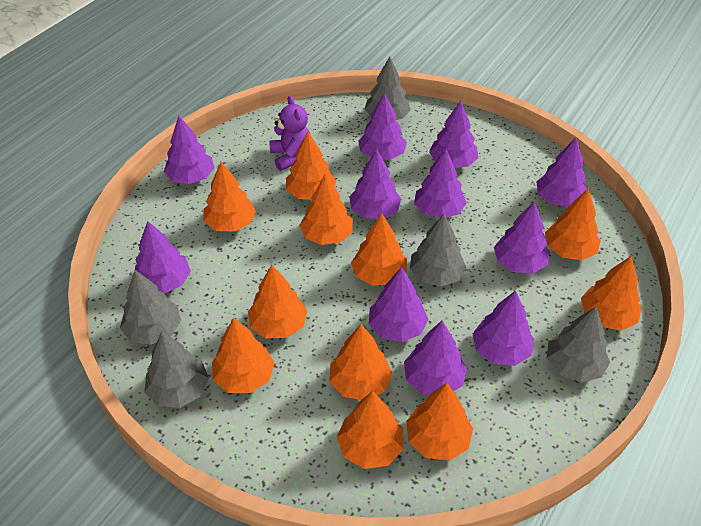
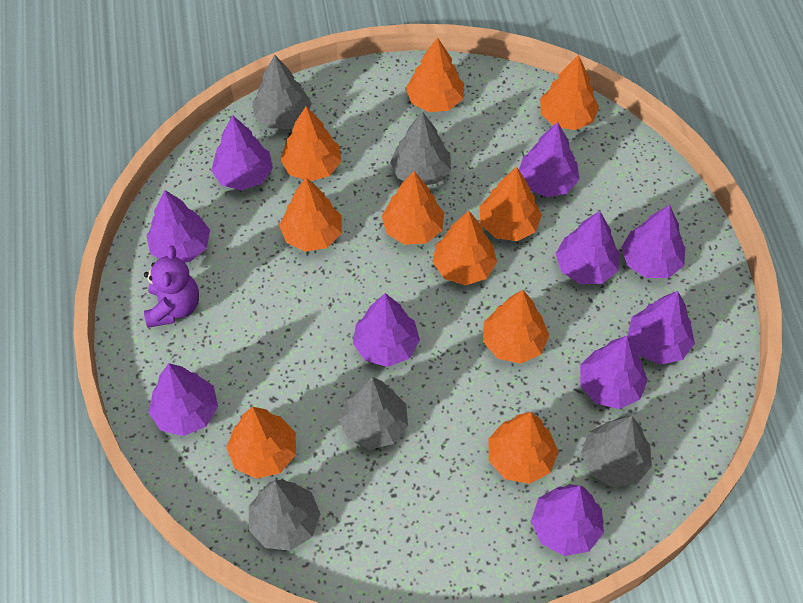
orange tree: 11 -> 10
purple tree: 11 -> 10

